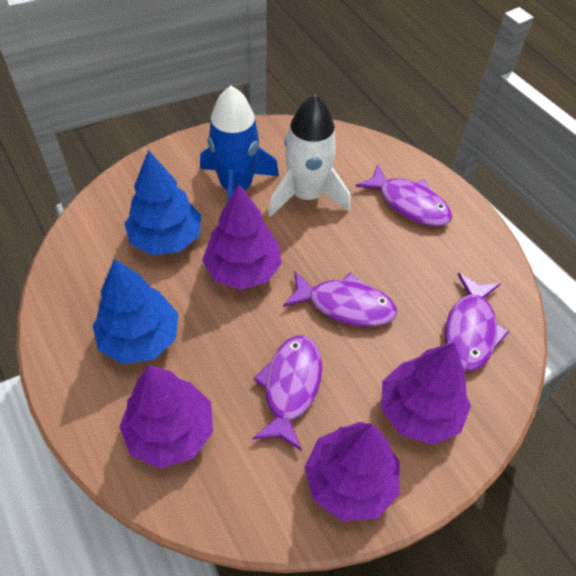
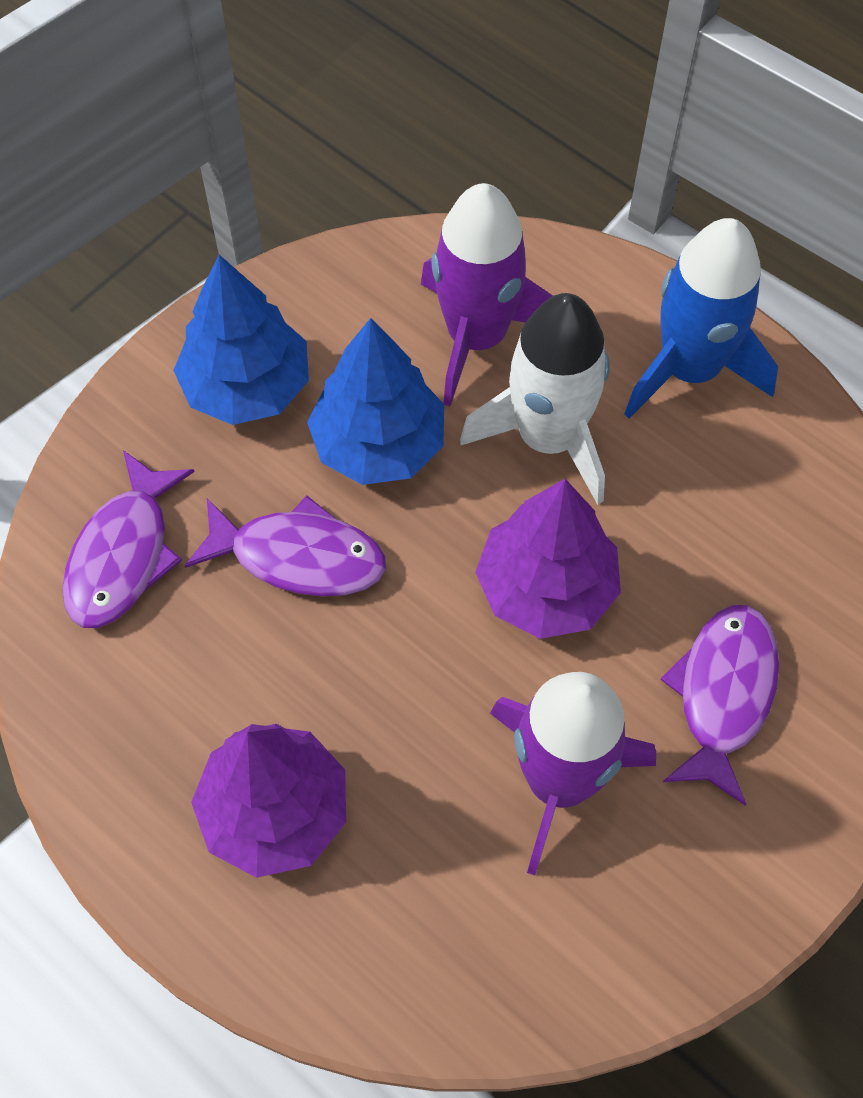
purple fish: 4 -> 3
purple rocket: 0 -> 2
purple tree: 4 -> 2

